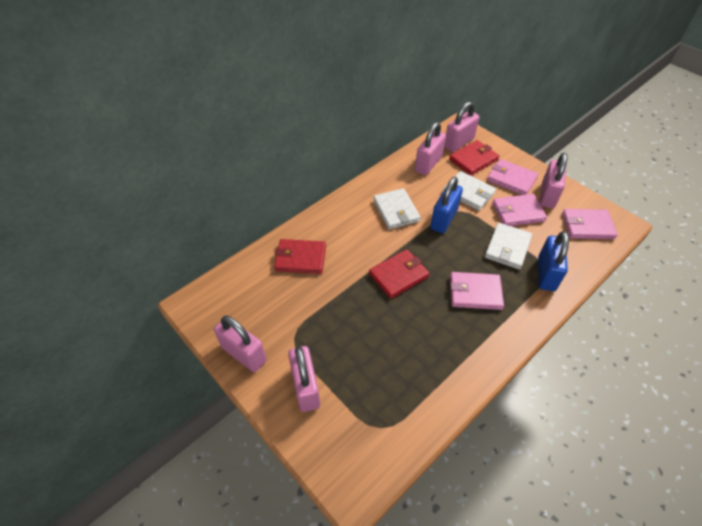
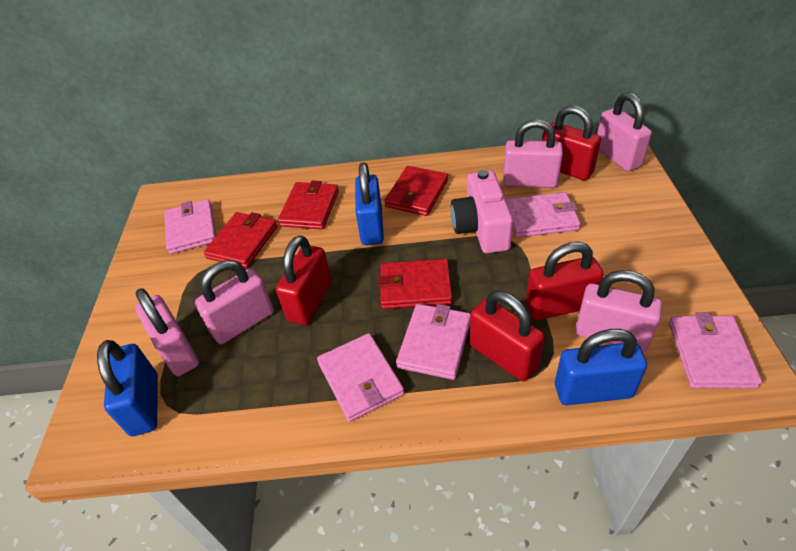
blue padlock: 2 -> 3
pink camera: 0 -> 1
pink wallet: 4 -> 5
red padlock: 0 -> 4
red wallet: 3 -> 4
white wallet: 3 -> 0

